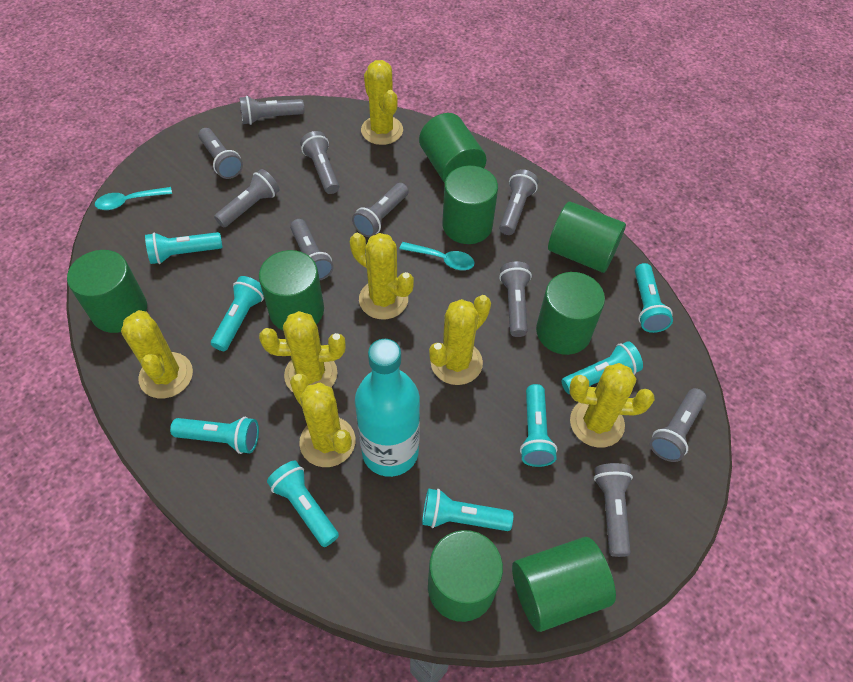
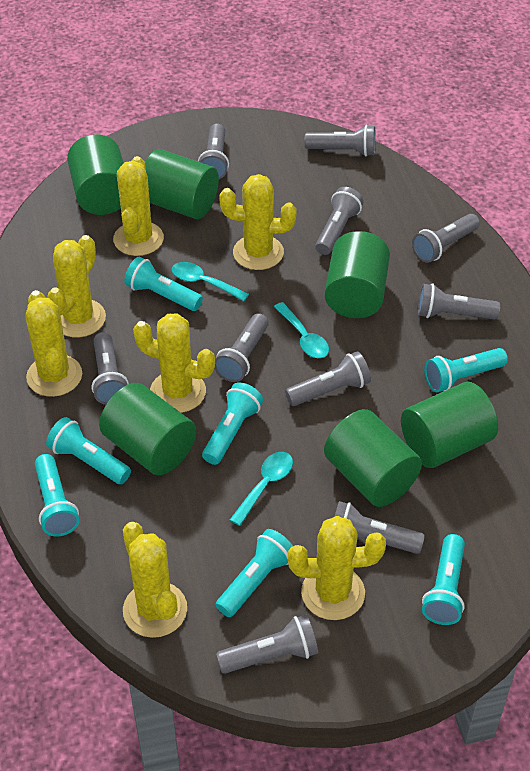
green cylinder: 8 -> 6
turquoise bottle: 1 -> 0
turquoise flashlight: 8 -> 7
turquoise spoon: 2 -> 3

